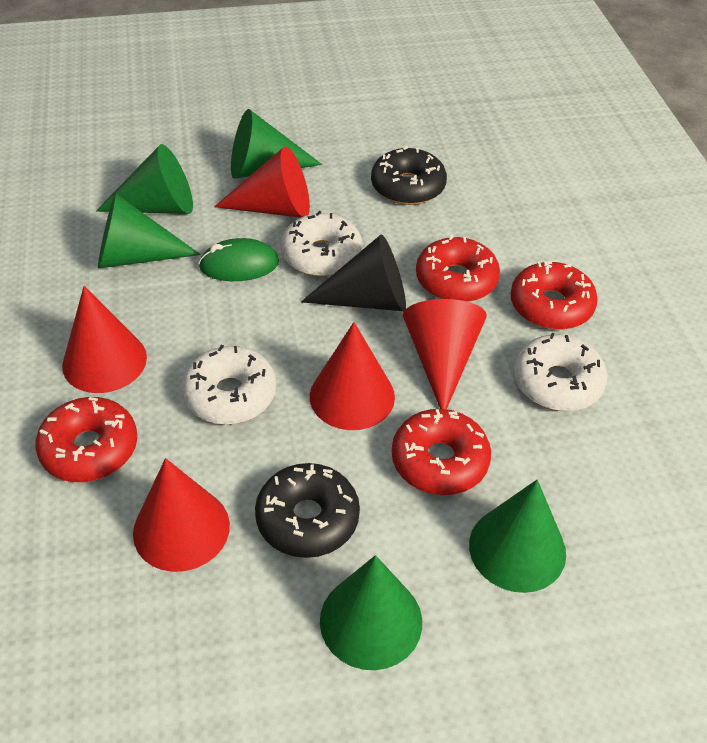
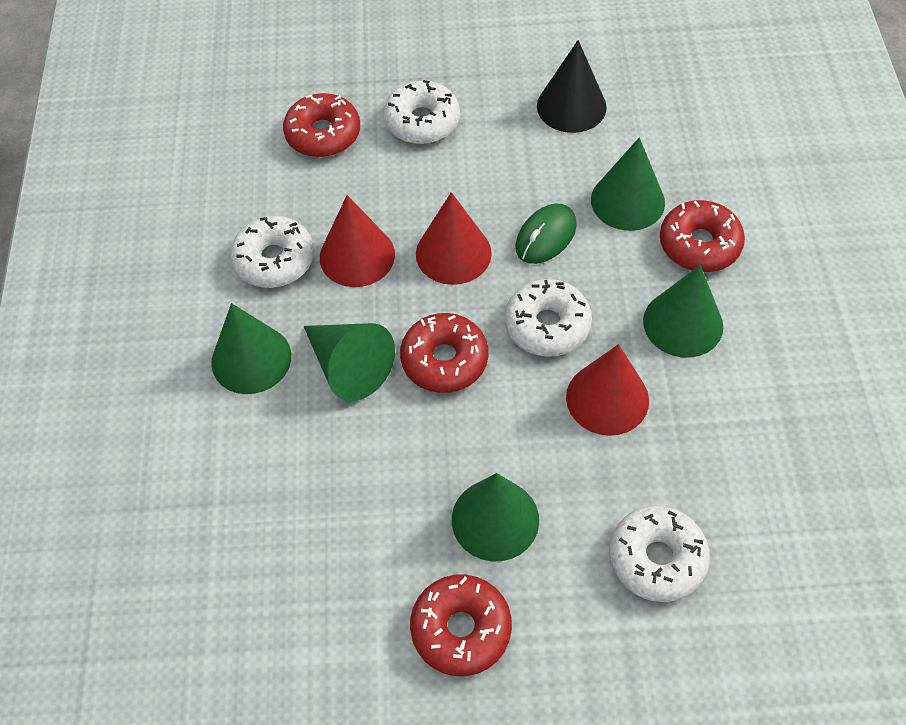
black donut: 2 -> 0
red cone: 5 -> 3
white donut: 3 -> 4

